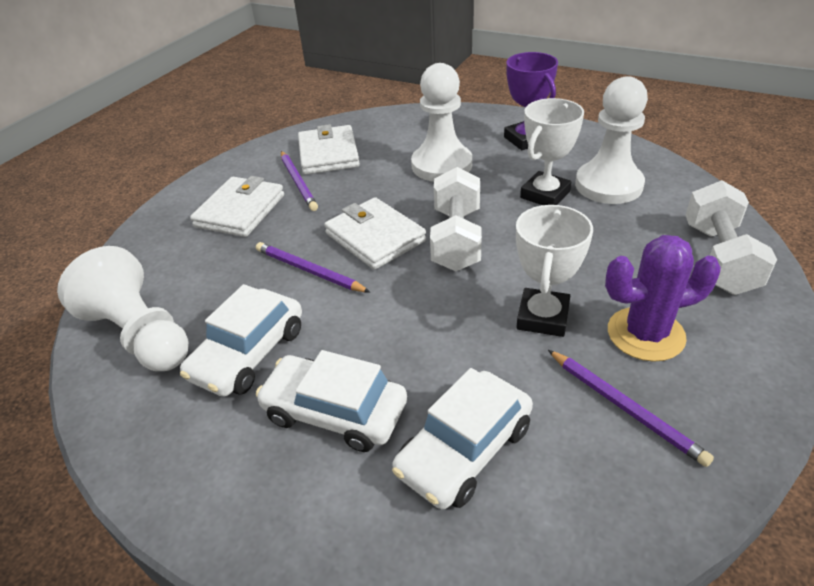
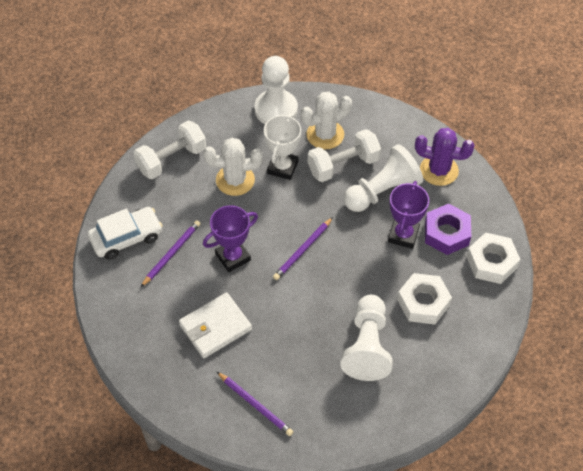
purple nut: 0 -> 1
purple trophy: 1 -> 2
white cactus: 0 -> 2
white car: 3 -> 1
white nut: 0 -> 2
white trophy: 2 -> 1
white wallet: 3 -> 1

